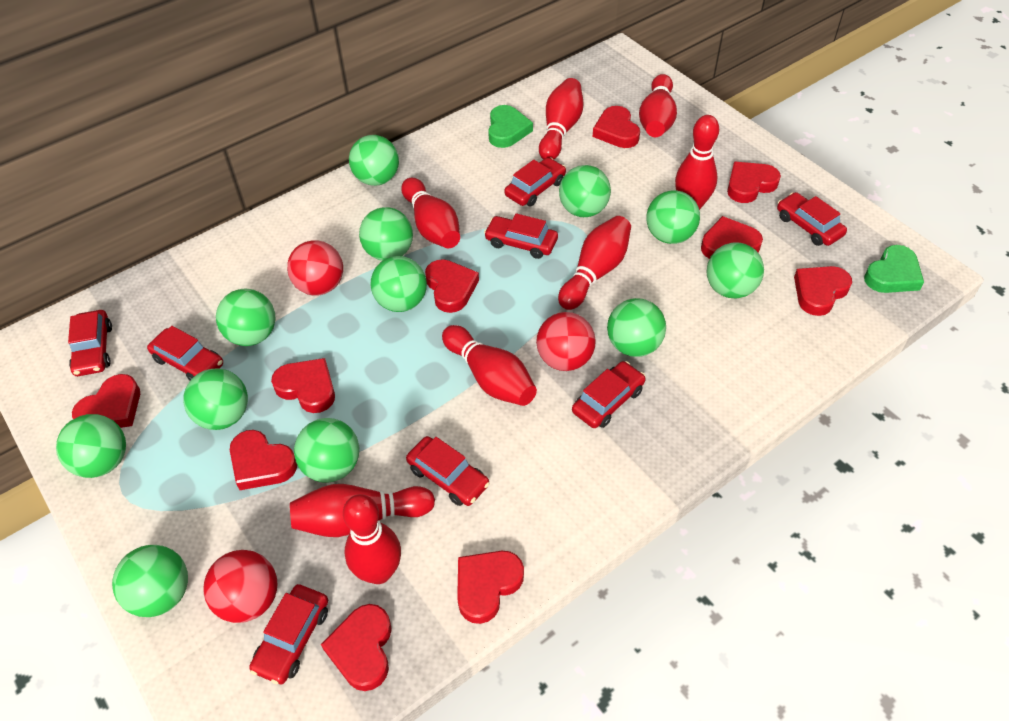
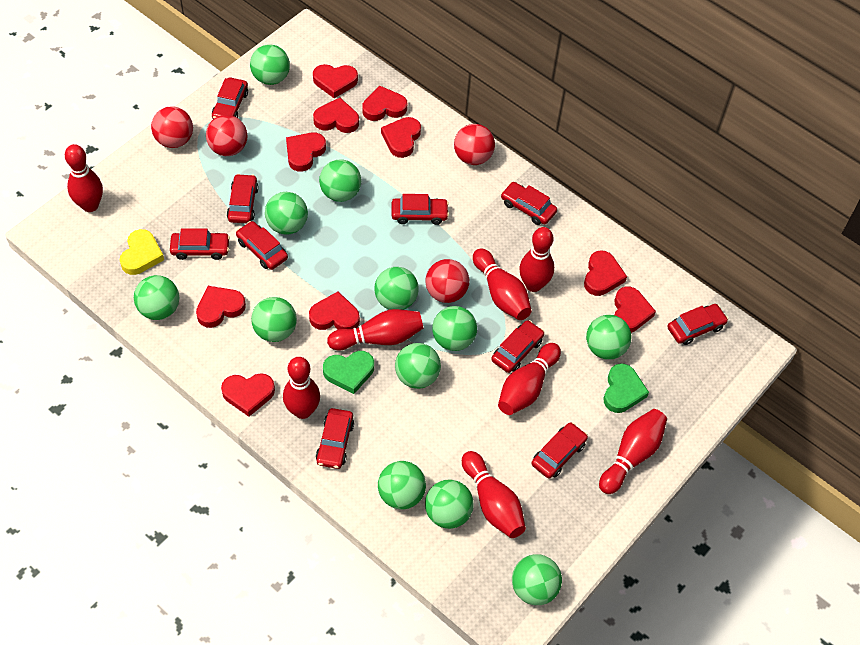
red ball: 3 -> 4
red car: 8 -> 10
yellow heart: 0 -> 1

